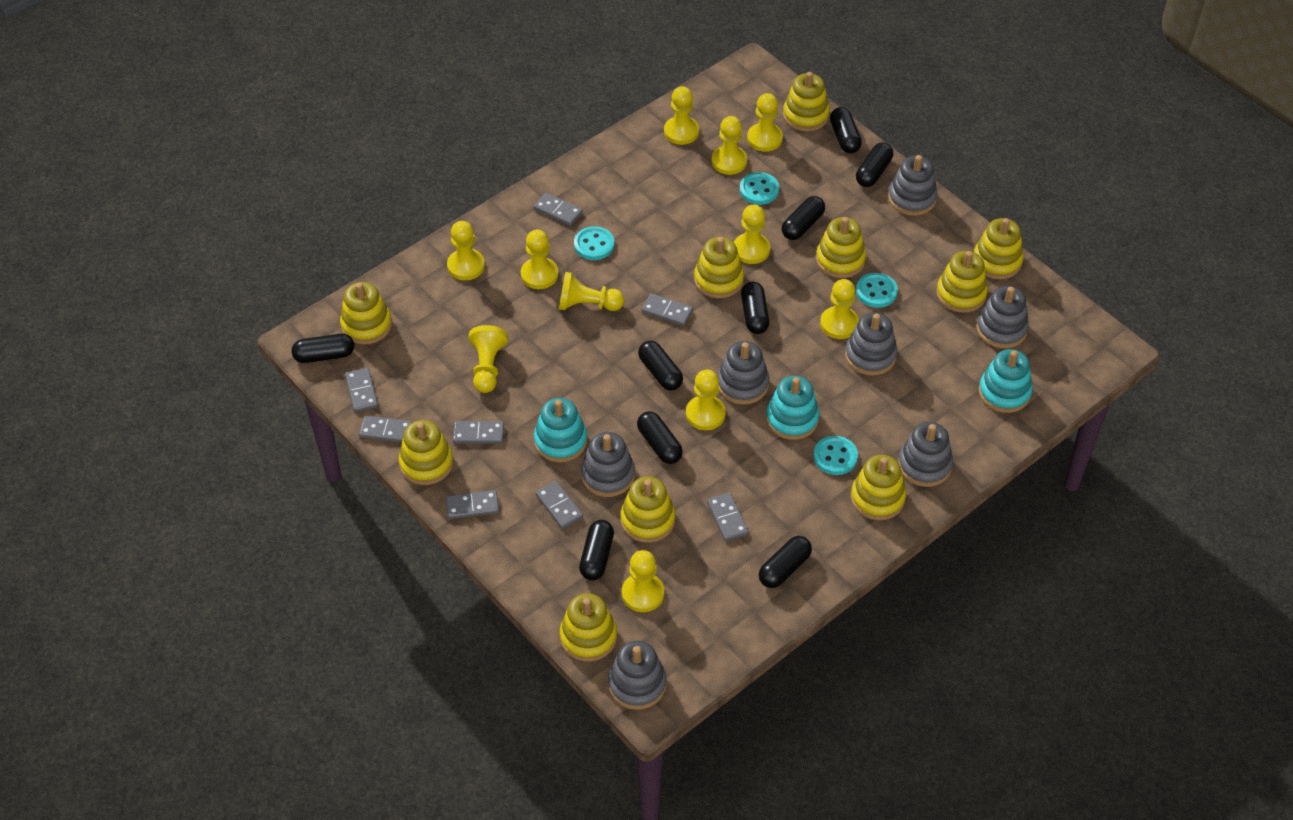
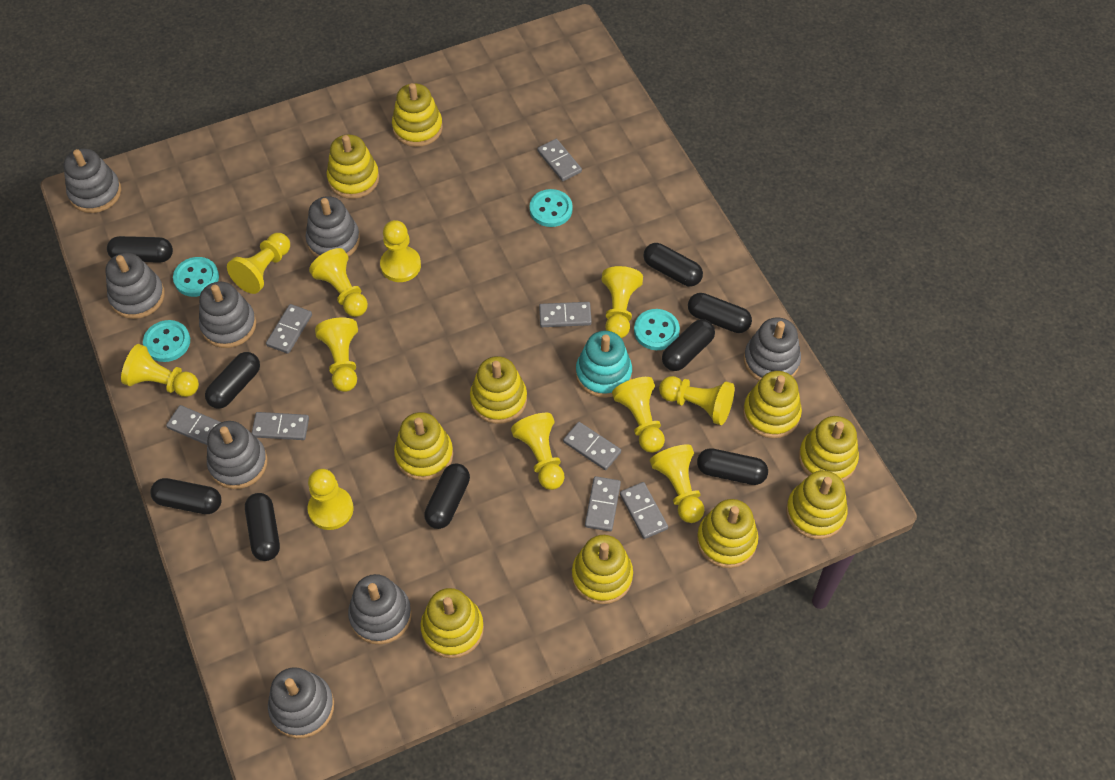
grey stacking toy: 7 -> 8
turquoise stacking toy: 3 -> 1

